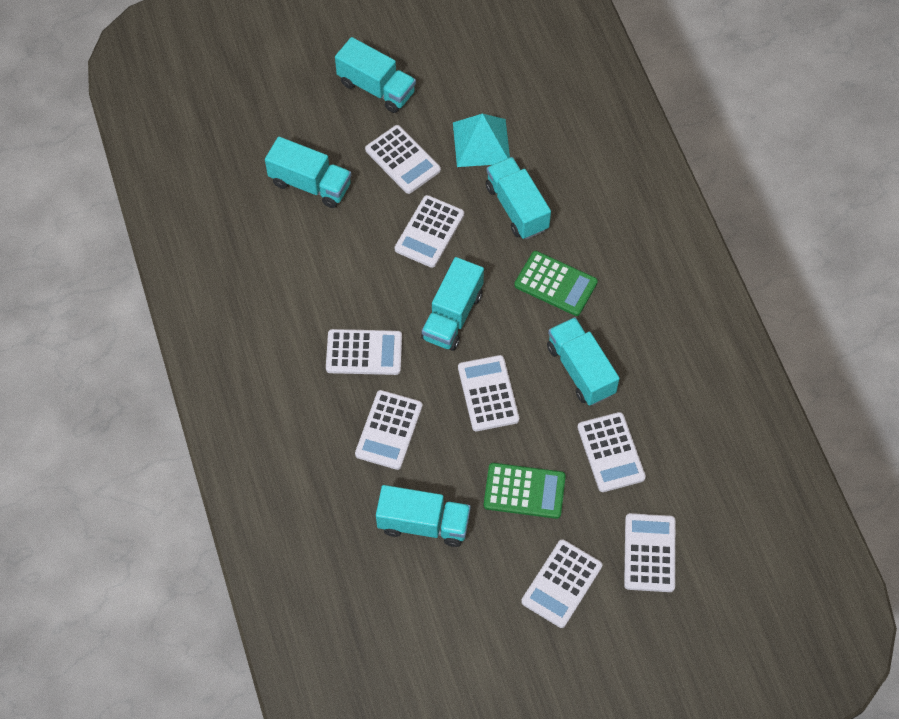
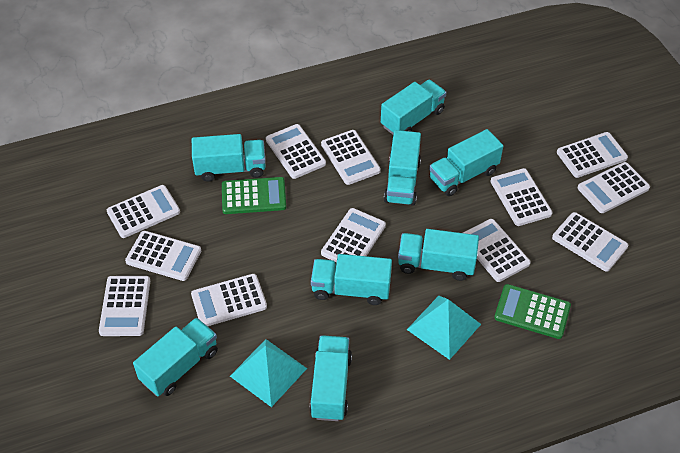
turquoise pyramid: 1 -> 2
turquoise truck: 6 -> 8
white calculator: 8 -> 12

